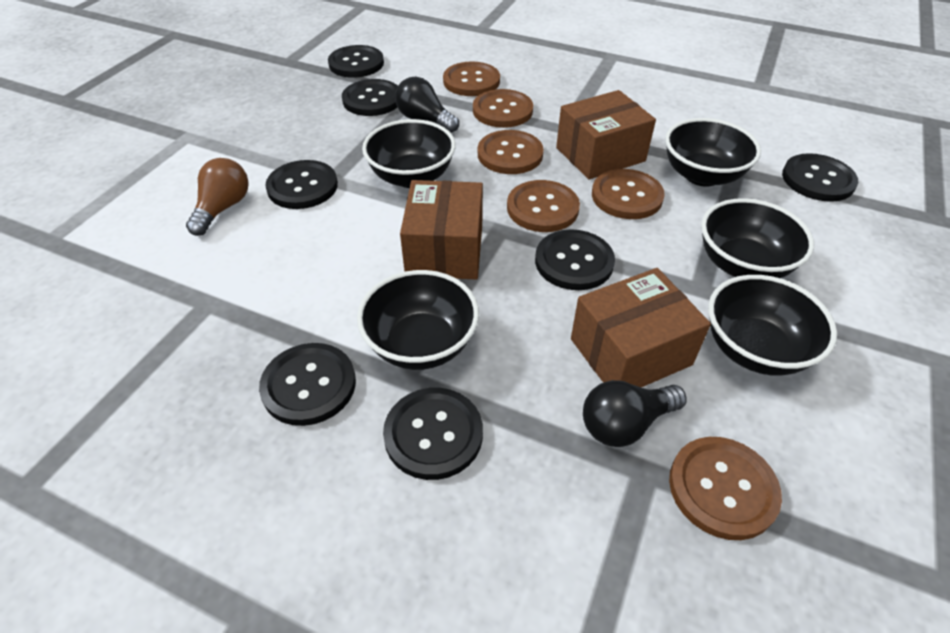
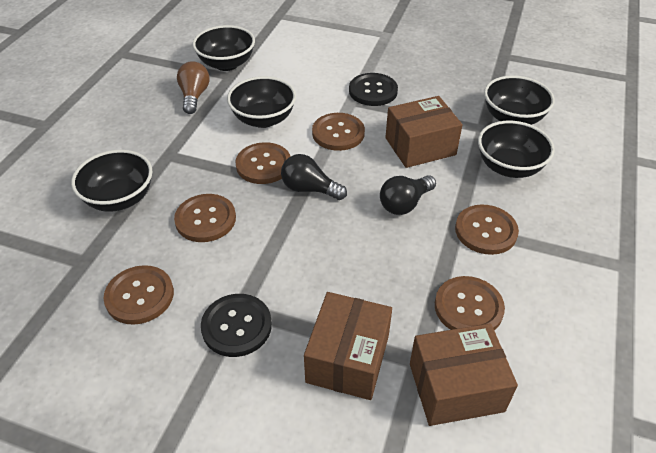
black button: 7 -> 2

